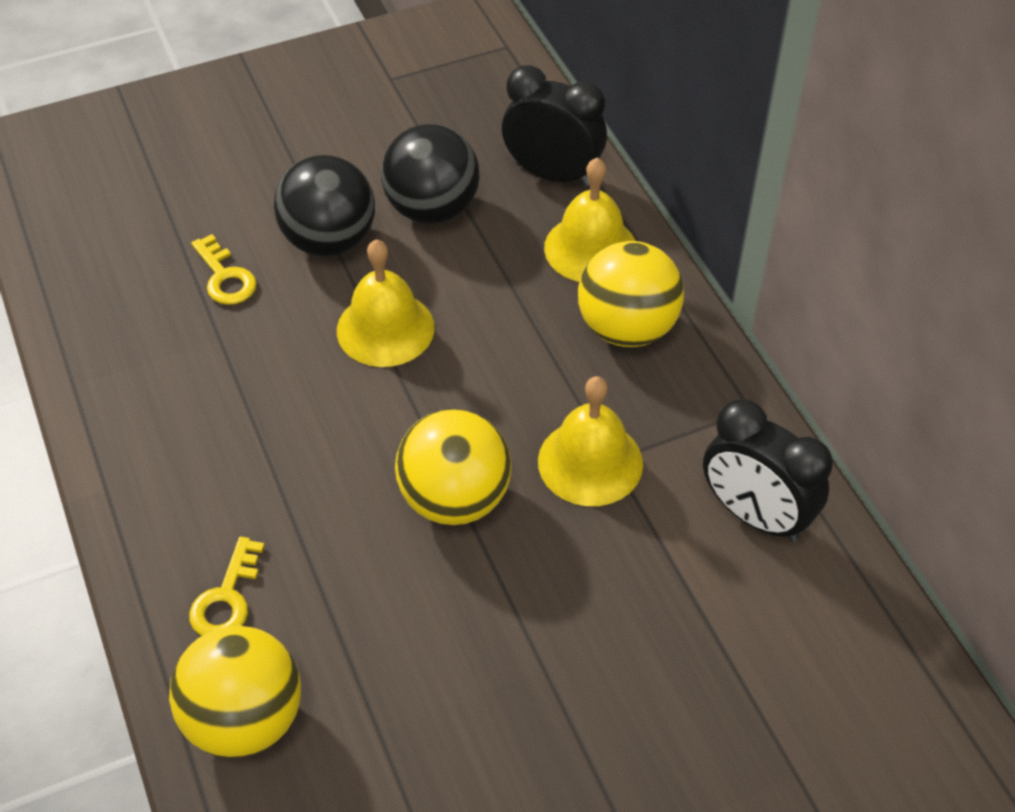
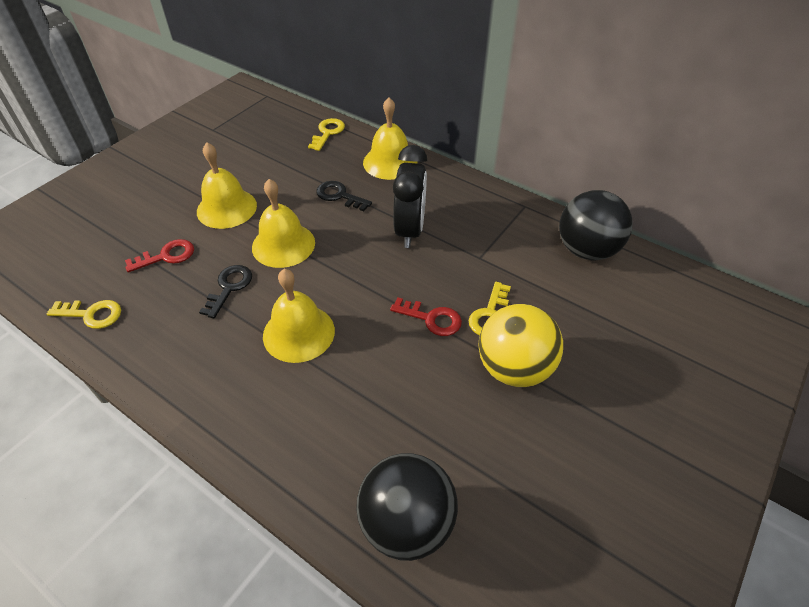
black clock: 2 -> 1
black key: 0 -> 2
red key: 0 -> 2
yellow ball: 3 -> 1
yellow bell: 3 -> 4
yellow key: 2 -> 3

